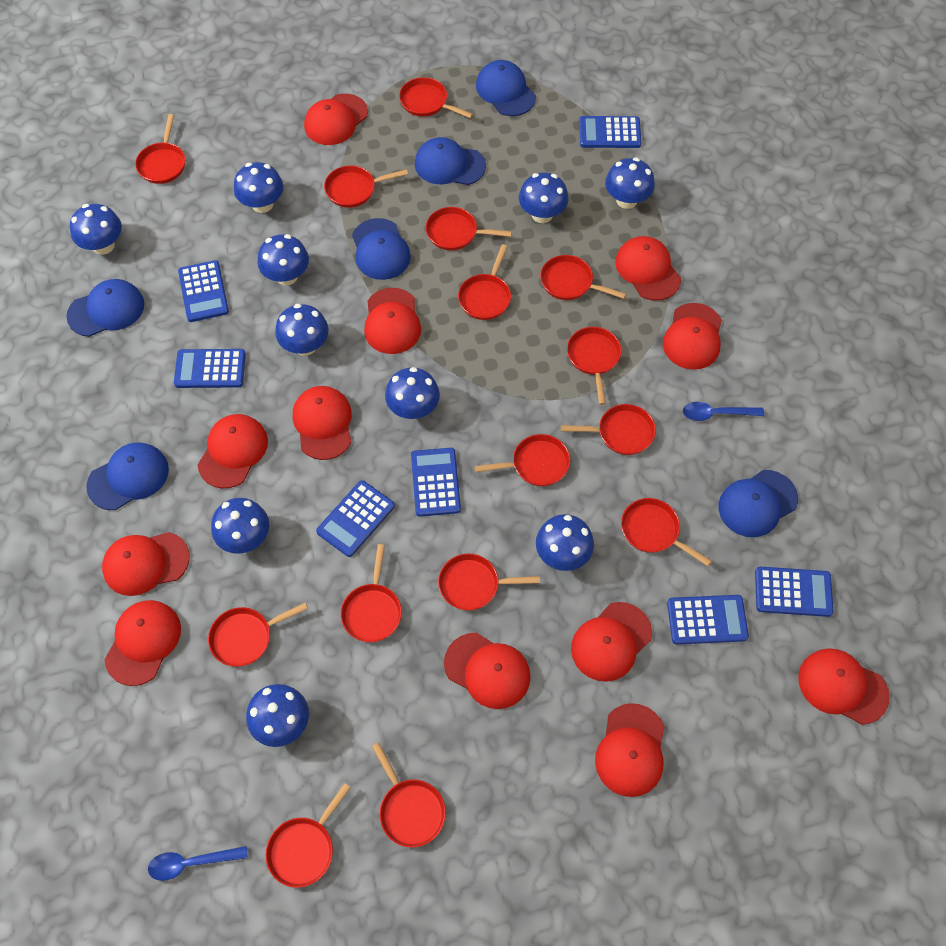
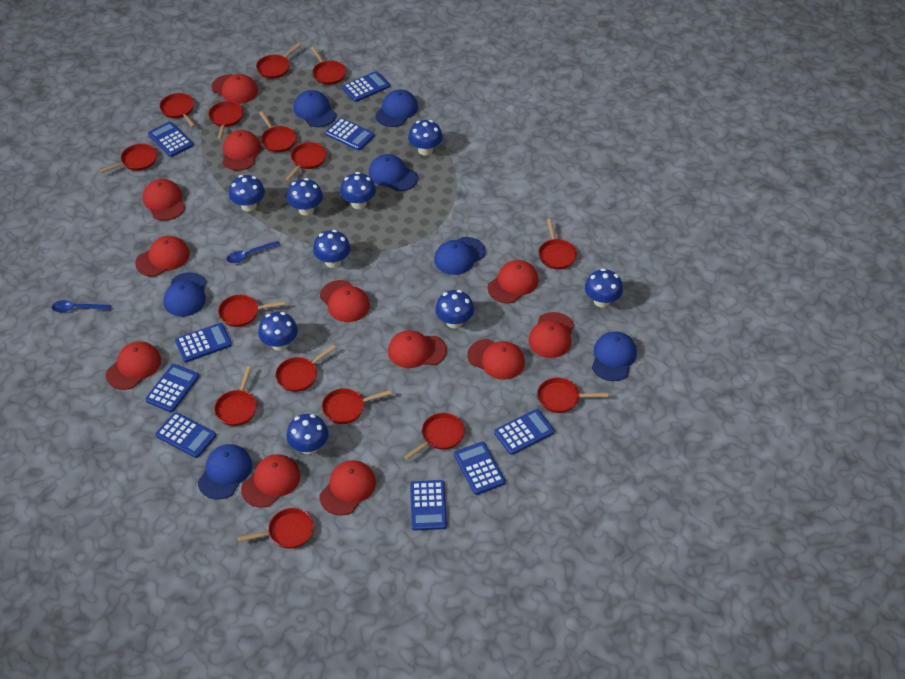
blue calculator: 7 -> 9
blue cap: 6 -> 7
blue mushroom: 10 -> 9

